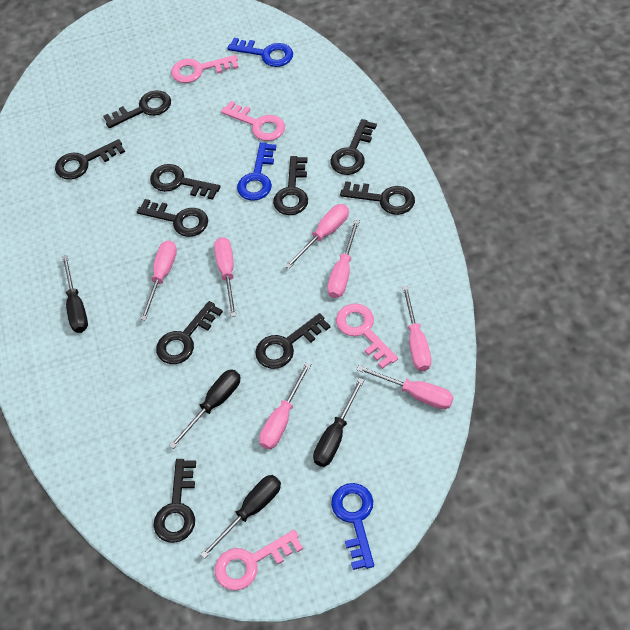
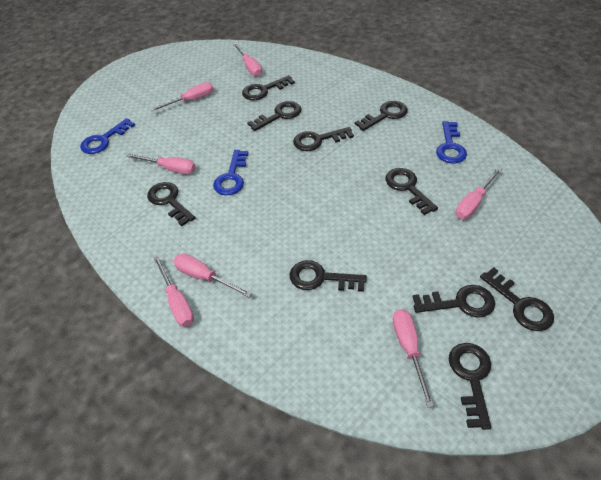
black screwdriver: 4 -> 0
pink key: 4 -> 0

